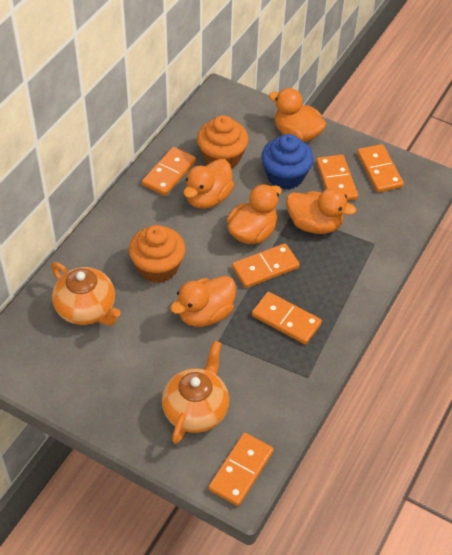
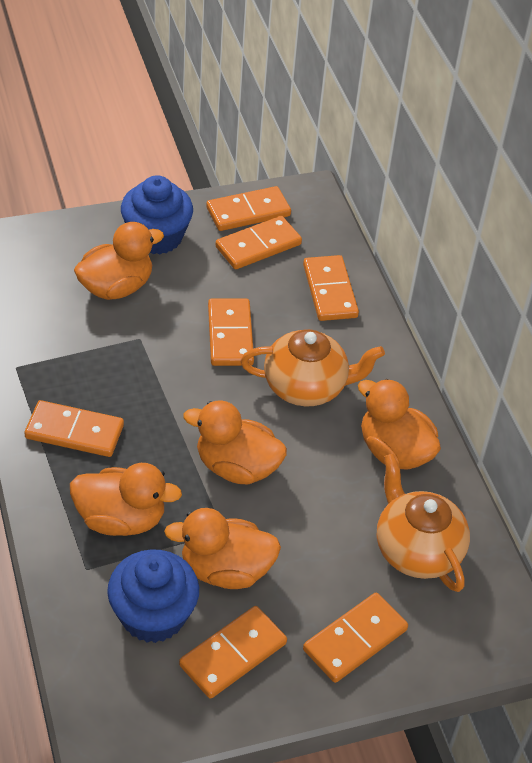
blue cupcake: 1 -> 2
orange cupcake: 2 -> 0
orange domino: 6 -> 7

